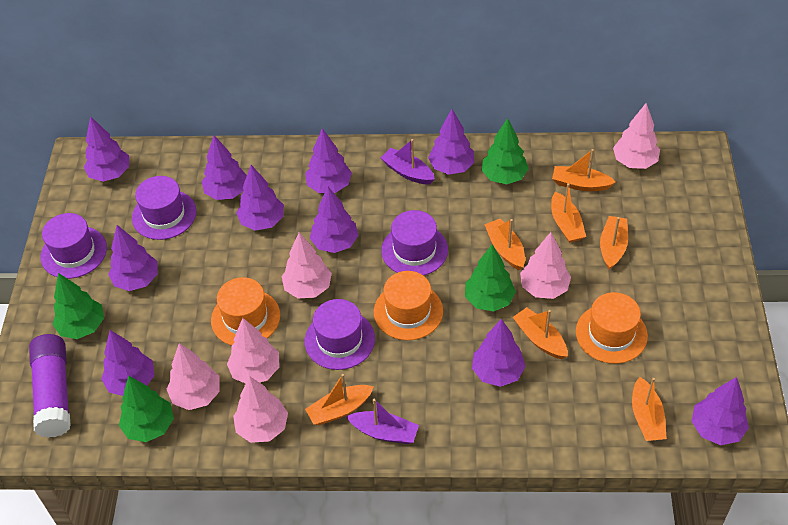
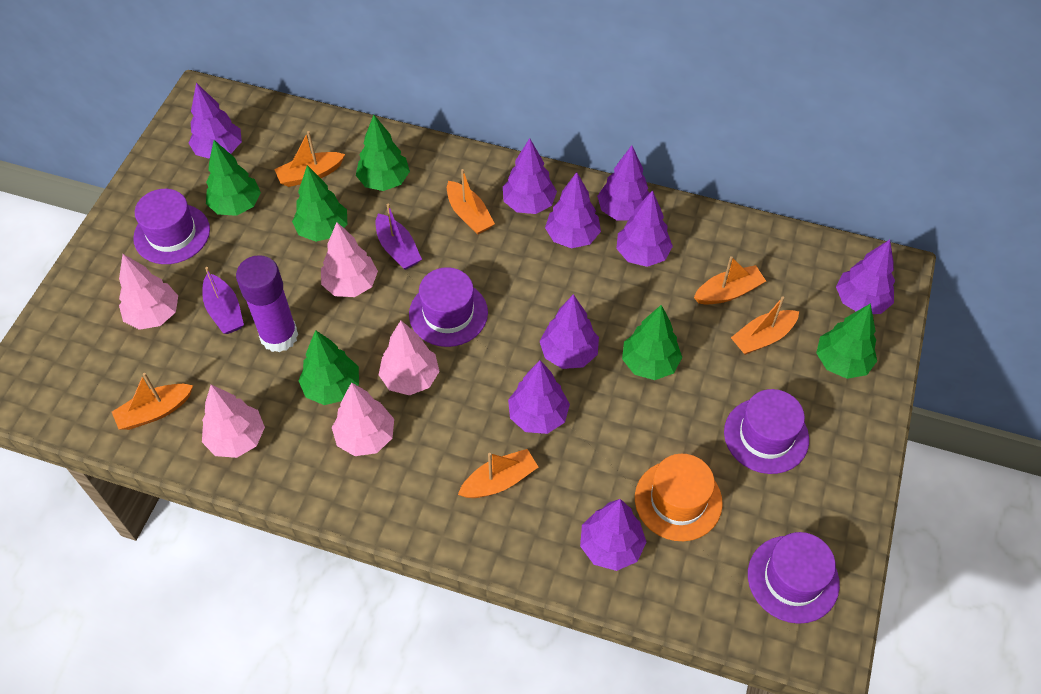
green tree: 4 -> 6
orange boat: 7 -> 6
orange hat: 3 -> 1
pink tree: 6 -> 5
purple tree: 10 -> 9

